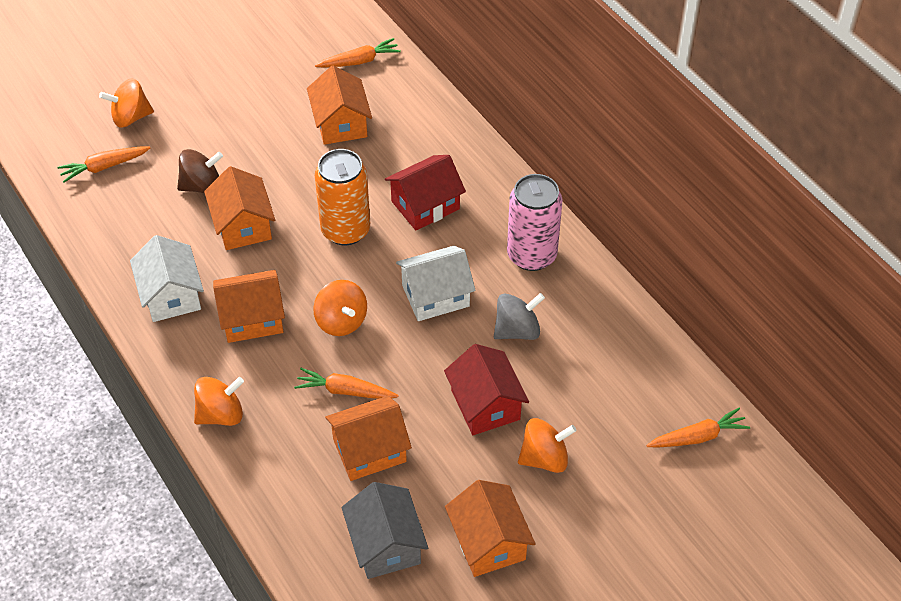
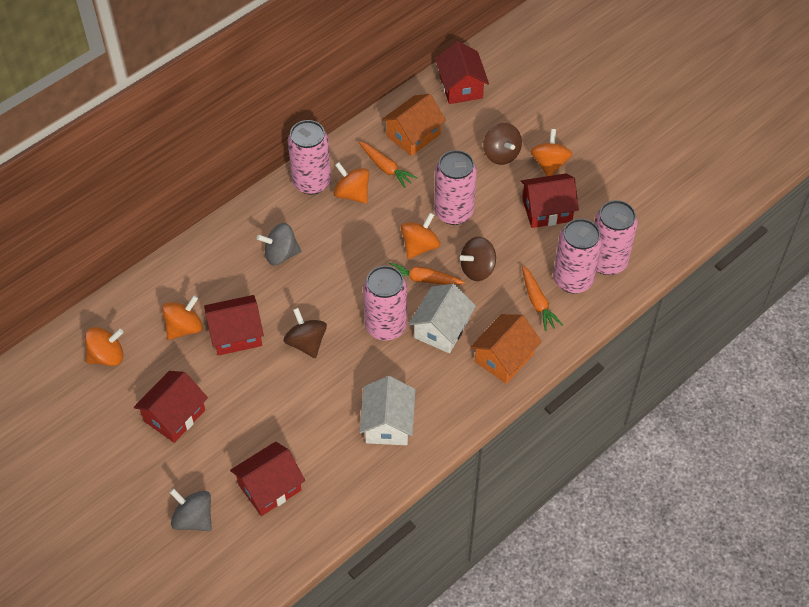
brown spinning top: 1 -> 3
grey house: 1 -> 0
grey spinning top: 1 -> 2
orange can: 1 -> 0
orange carrot: 4 -> 3
orange house: 5 -> 2
orange spinning top: 4 -> 5
pink can: 1 -> 5
red house: 2 -> 5

